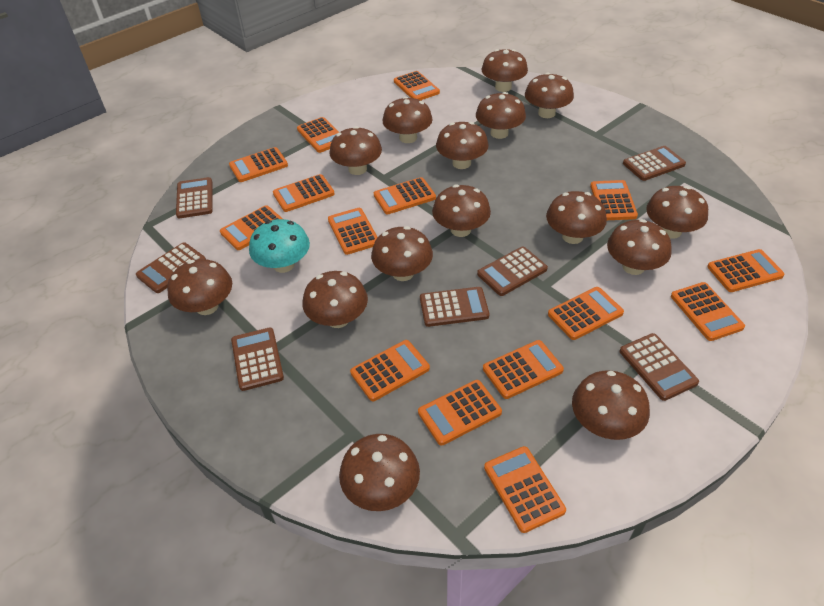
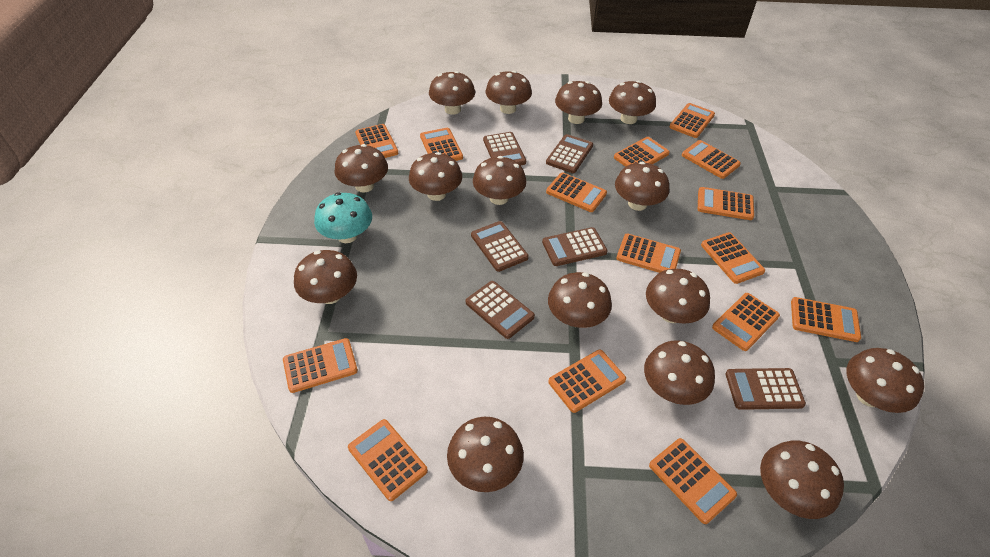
brown calculator: 7 -> 6

